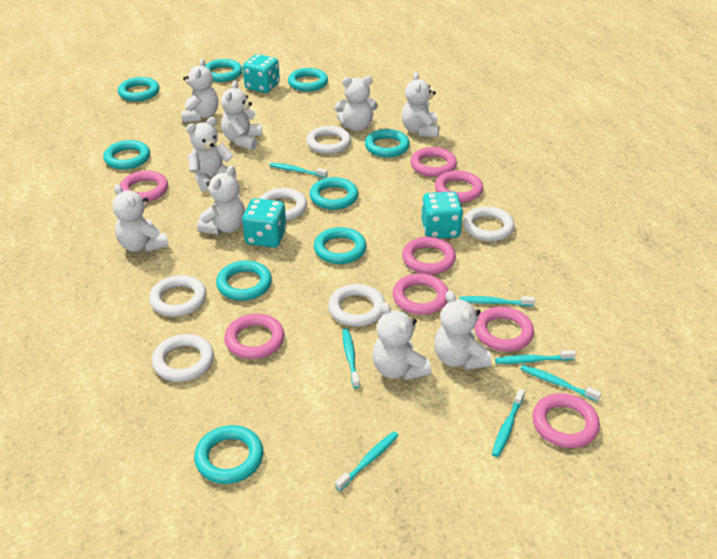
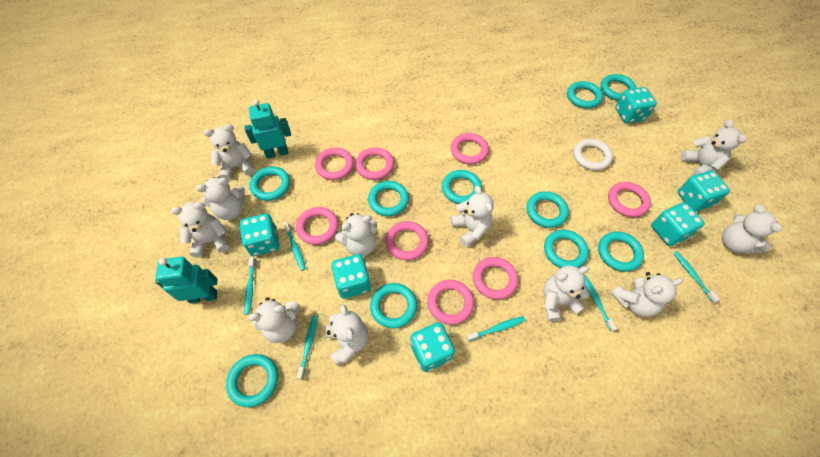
turquoise dice: 3 -> 6
turquoise ring: 9 -> 10
turquoise robot: 0 -> 2
turquoise toothbrush: 7 -> 6
white ring: 6 -> 1
white teddy bear: 9 -> 11

